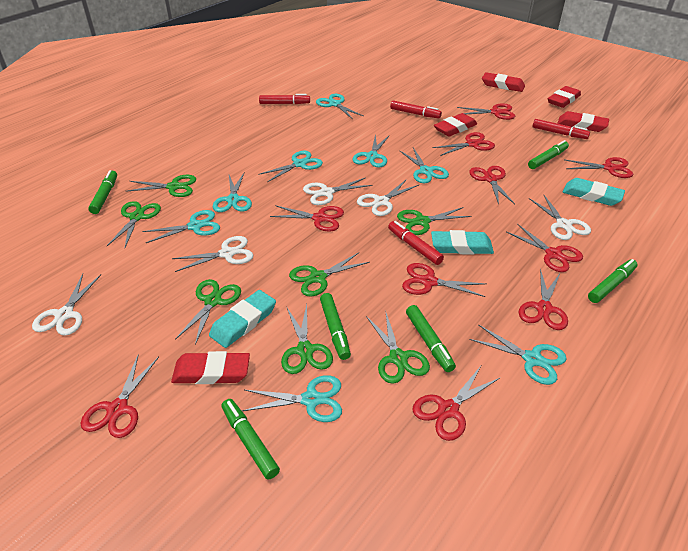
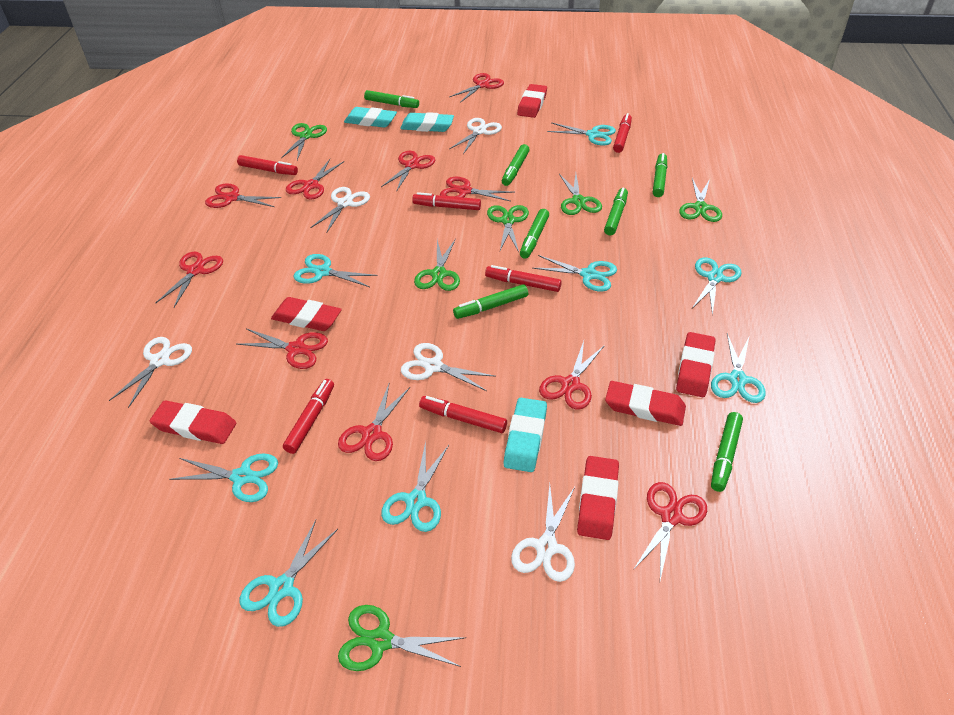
green marker: 6 -> 7
green scissors: 7 -> 6
red eraser: 5 -> 6
red marker: 4 -> 6

